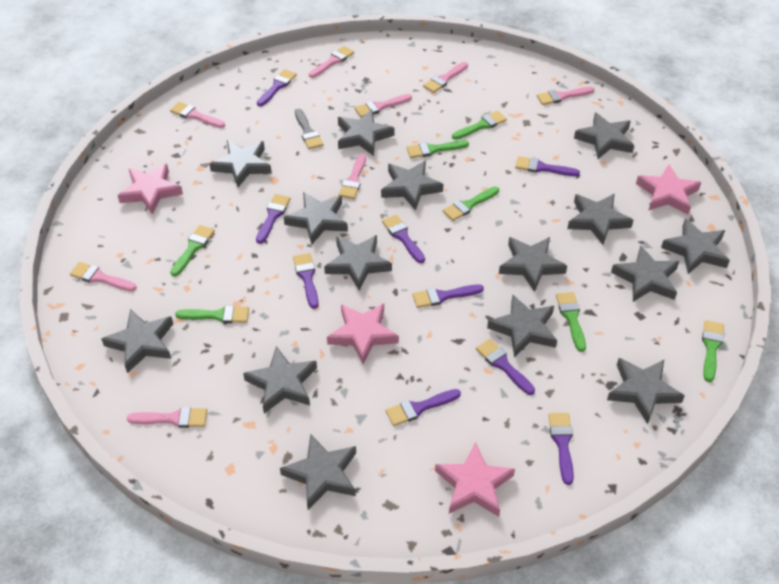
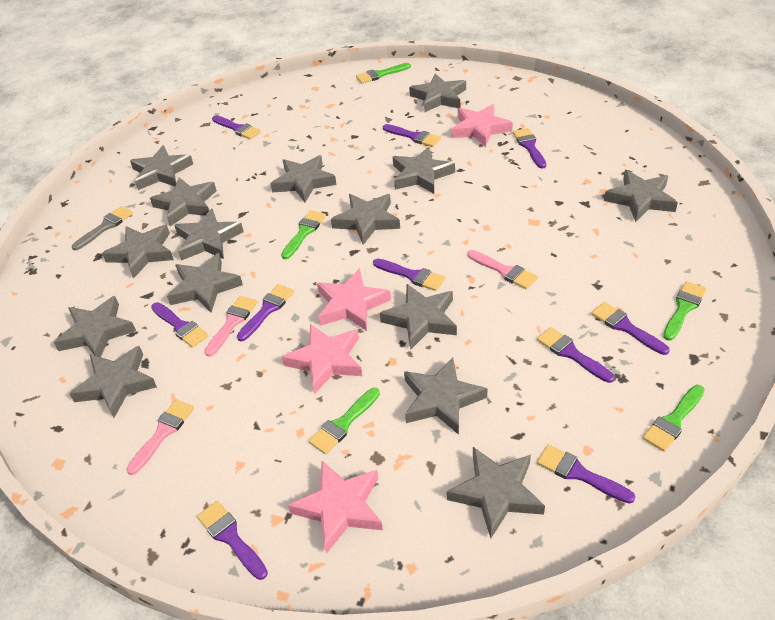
green brush: 7 -> 5
pink brush: 8 -> 3
purple brush: 9 -> 10

